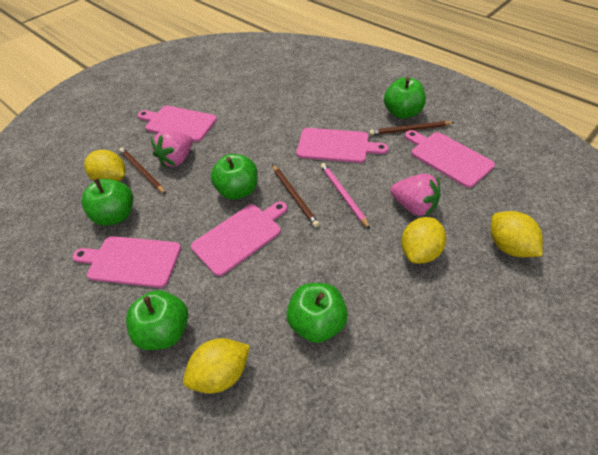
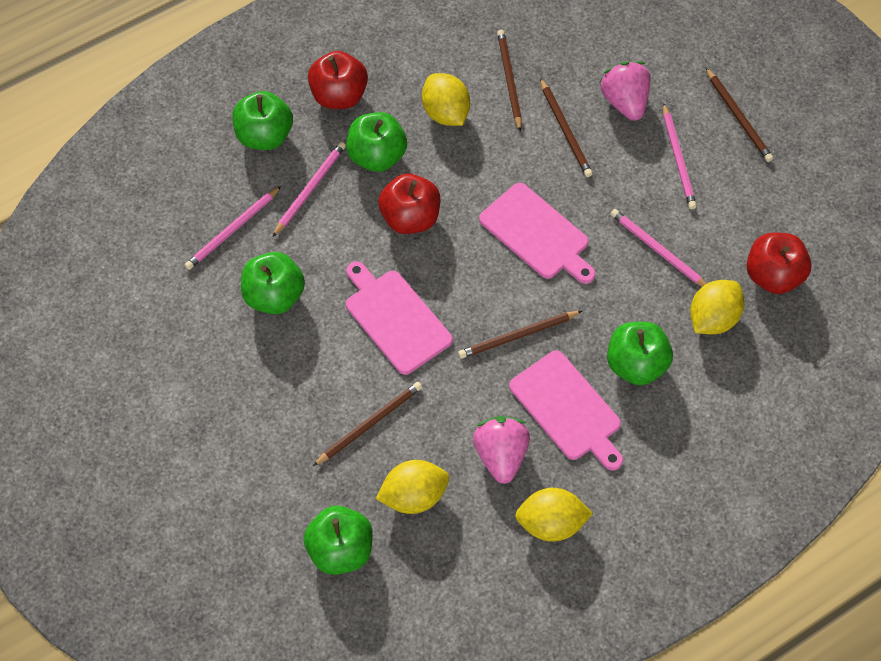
brown pencil: 3 -> 5
pink cutting board: 5 -> 3
pink pencil: 1 -> 4
red apple: 0 -> 3

